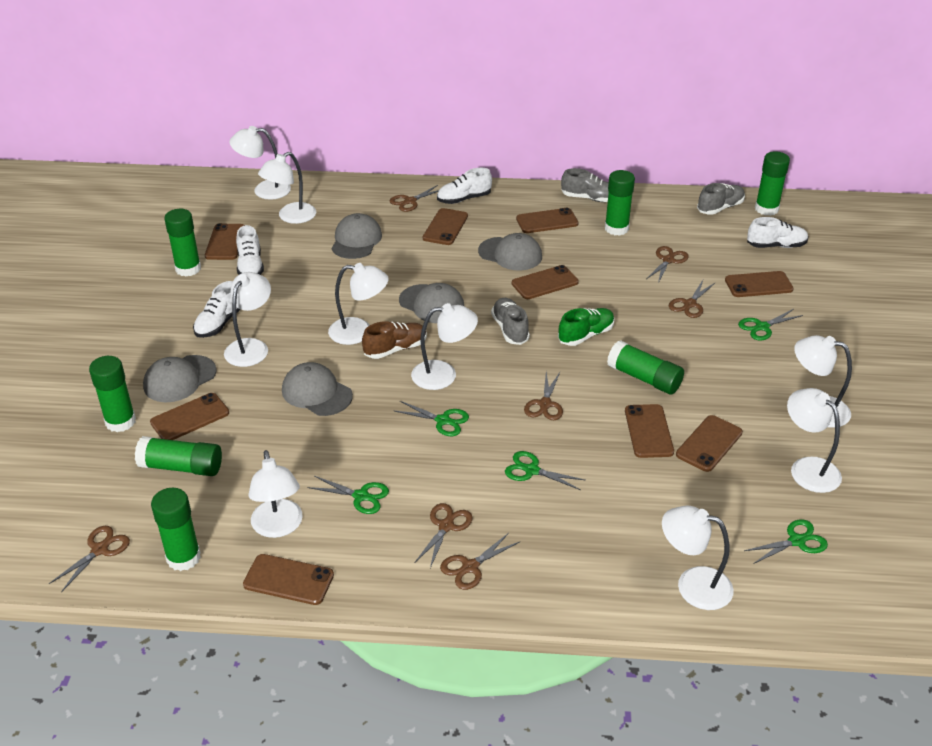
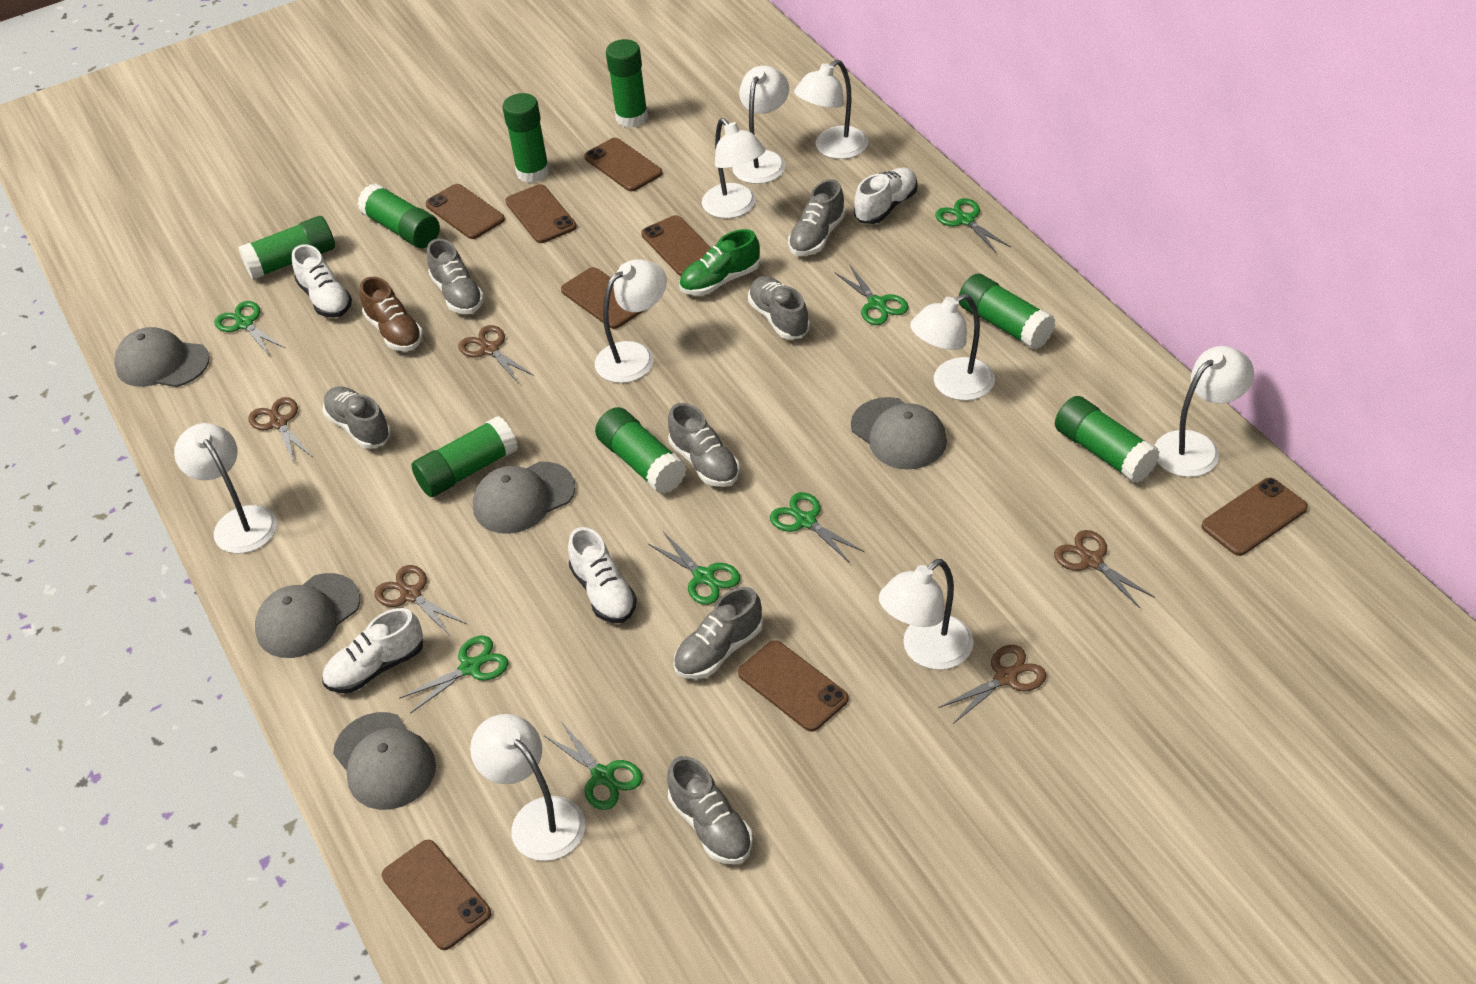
brown phone: 9 -> 8
brown scissors: 7 -> 5
green glue stick: 7 -> 8
green scissors: 5 -> 7
grey shoe: 3 -> 7

